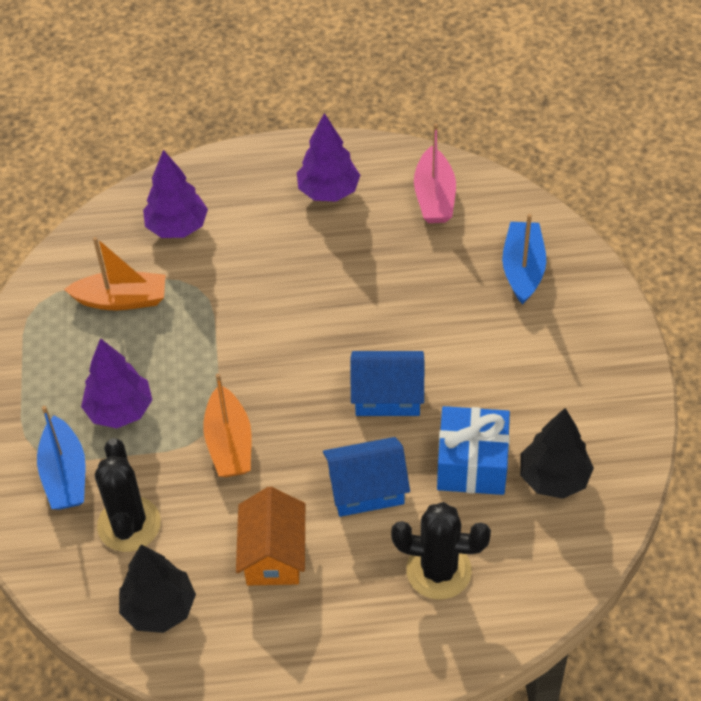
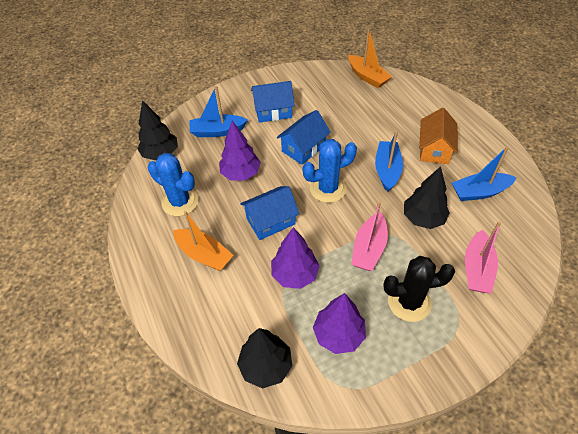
black cactus: 2 -> 1
black tree: 2 -> 3
blue boat: 2 -> 3
blue cactus: 0 -> 2
blue gift: 1 -> 0
blue house: 2 -> 3
pink boat: 1 -> 2

